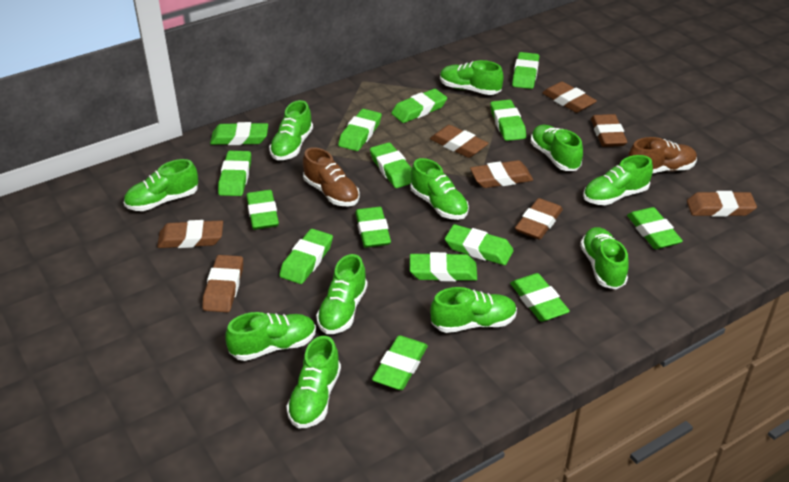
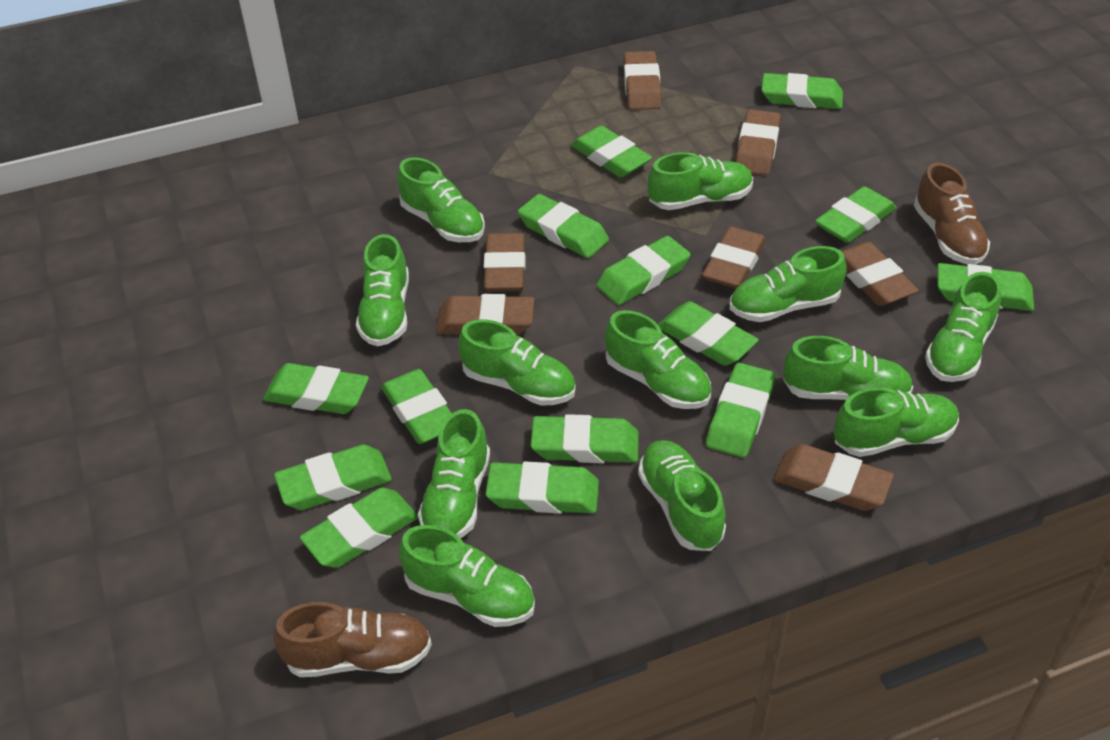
brown eraser: 8 -> 7
green eraser: 15 -> 14
green shoe: 11 -> 12

